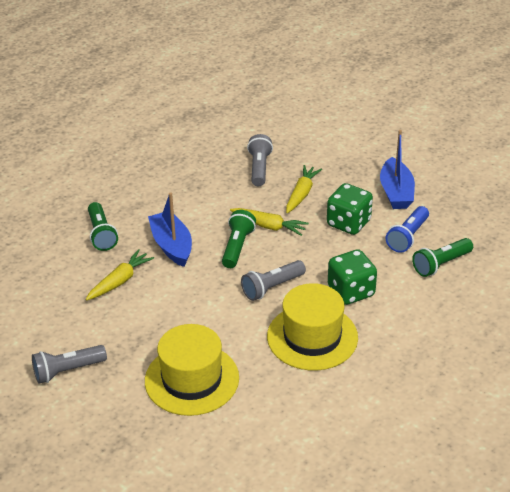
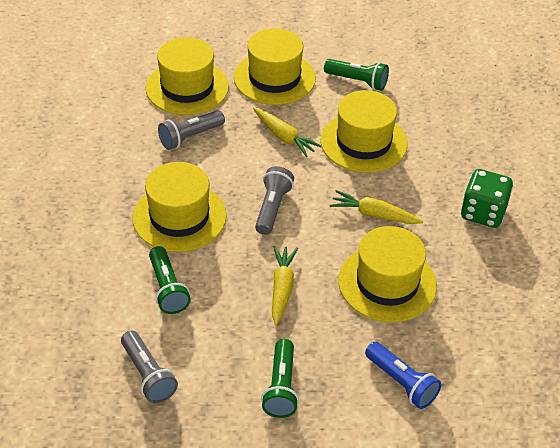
blue boat: 2 -> 0
green dice: 2 -> 1
yellow hat: 2 -> 5

